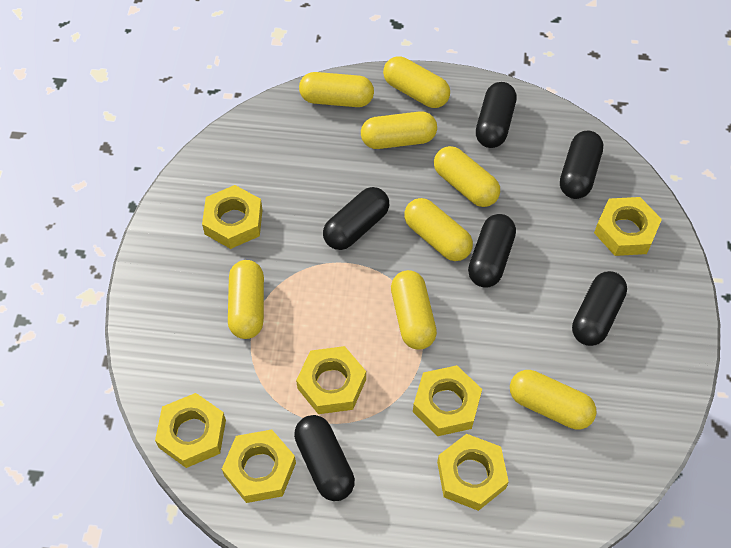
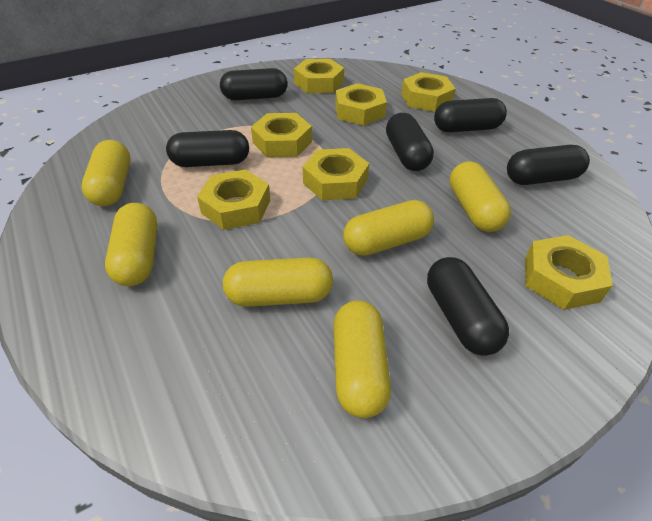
yellow capsule: 8 -> 6

